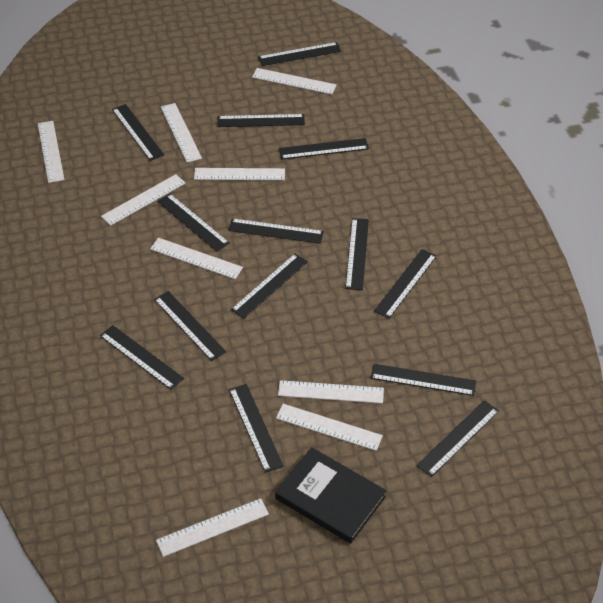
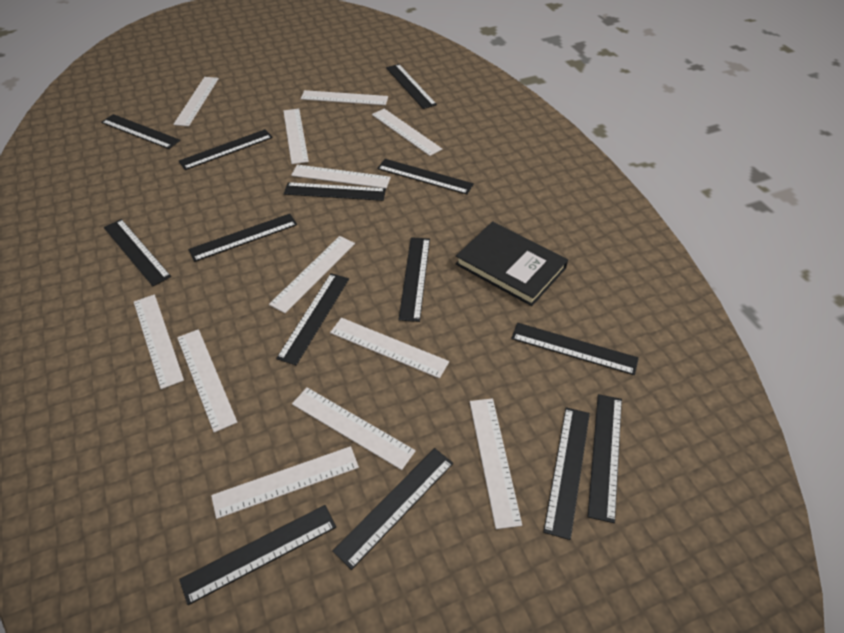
white ruler: 9 -> 12

